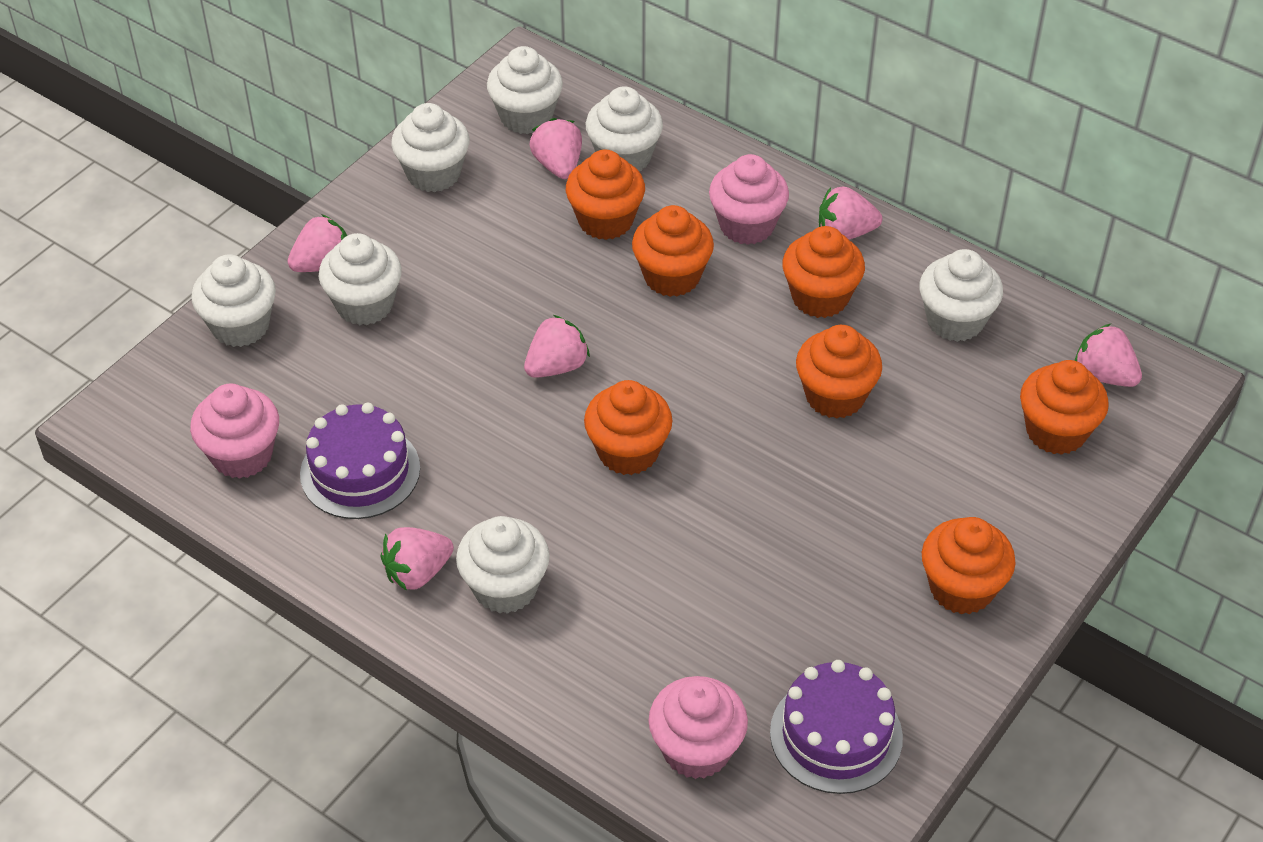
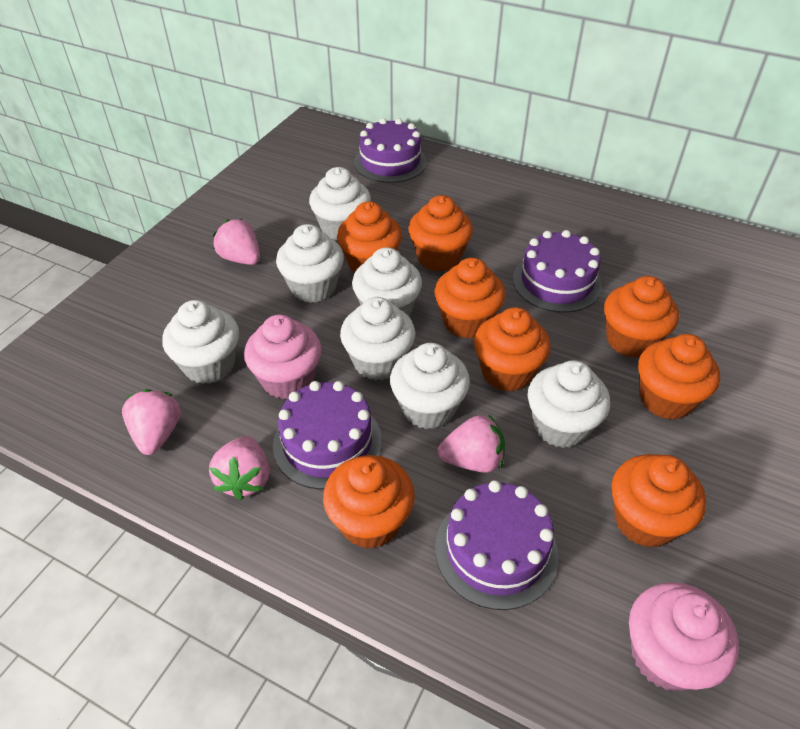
orange cupcake: 7 -> 8
pink cupcake: 3 -> 2
pink strawberry: 6 -> 4
purple cake: 2 -> 4

